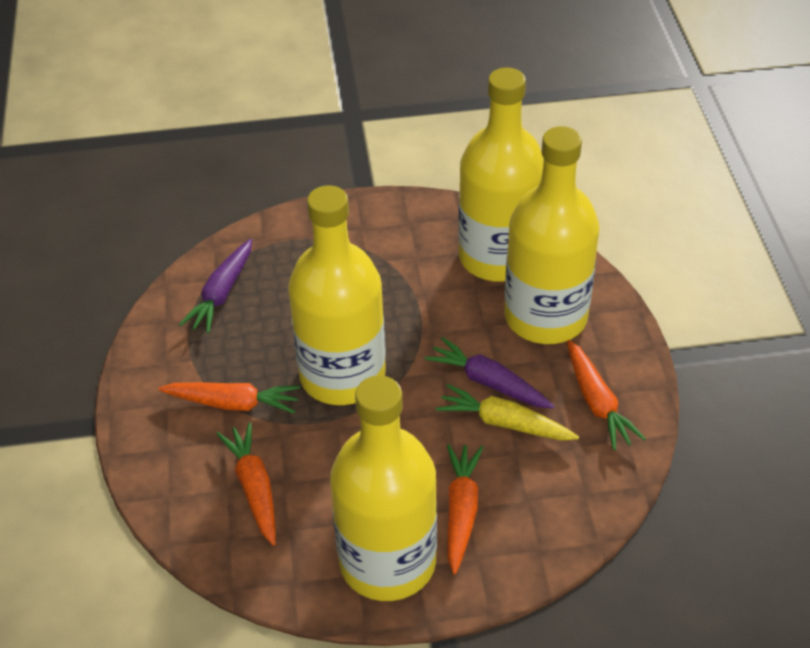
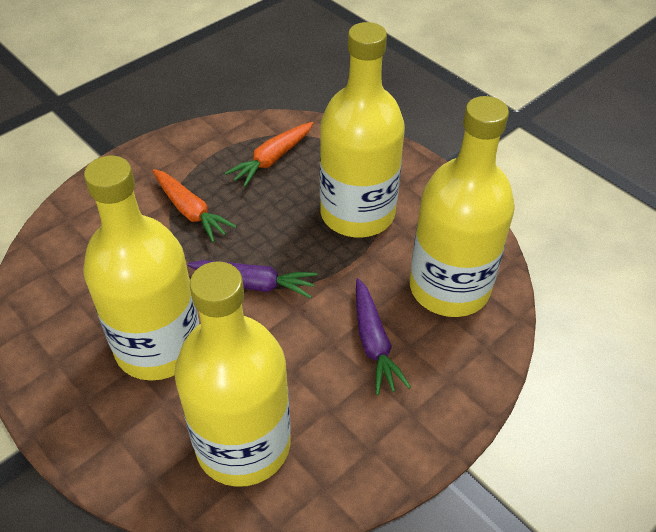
orange carrot: 4 -> 2
yellow carrot: 1 -> 0

